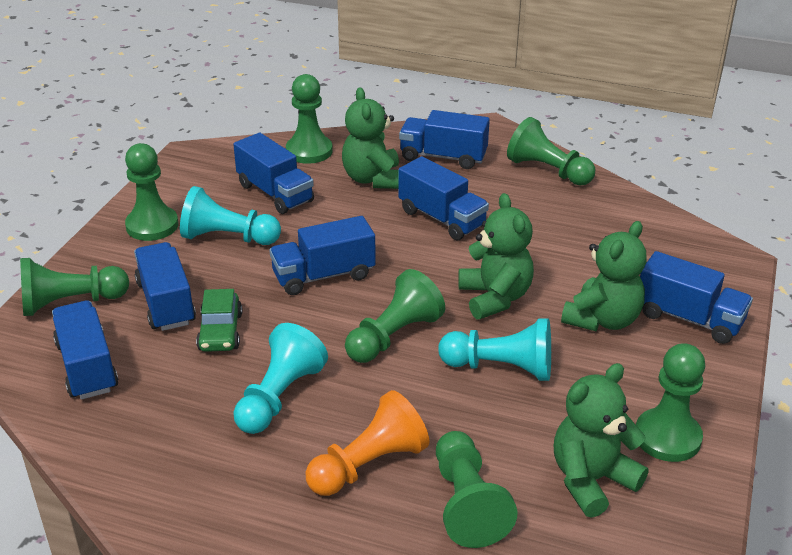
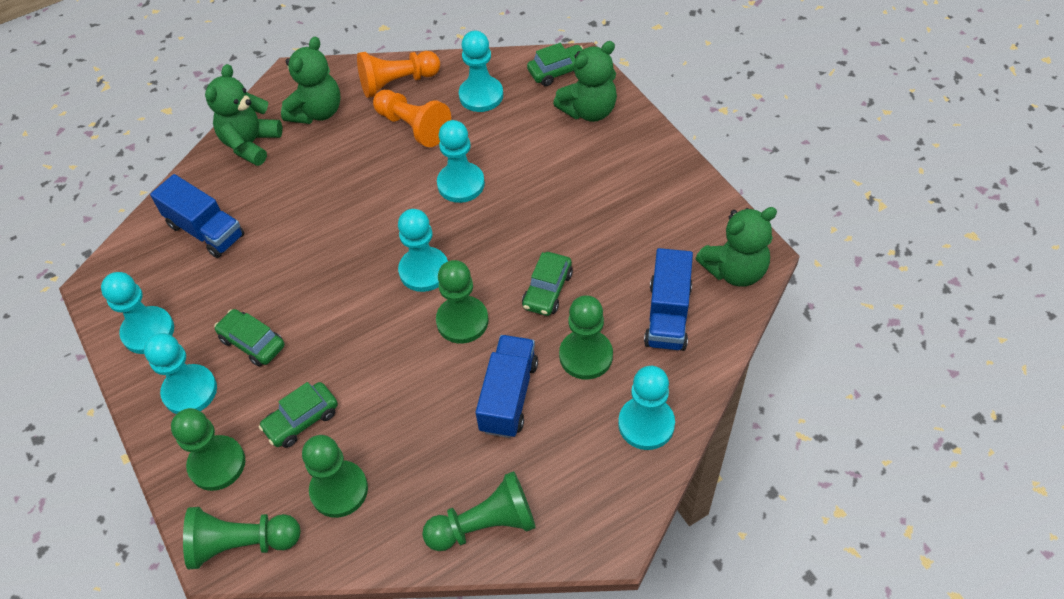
blue truck: 7 -> 3
green car: 1 -> 4
green pawn: 7 -> 6
orange pawn: 1 -> 2
turquoise pawn: 3 -> 6

